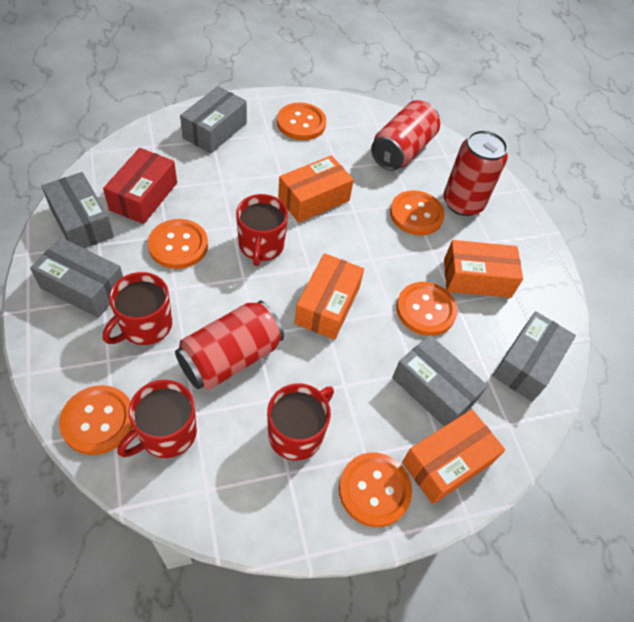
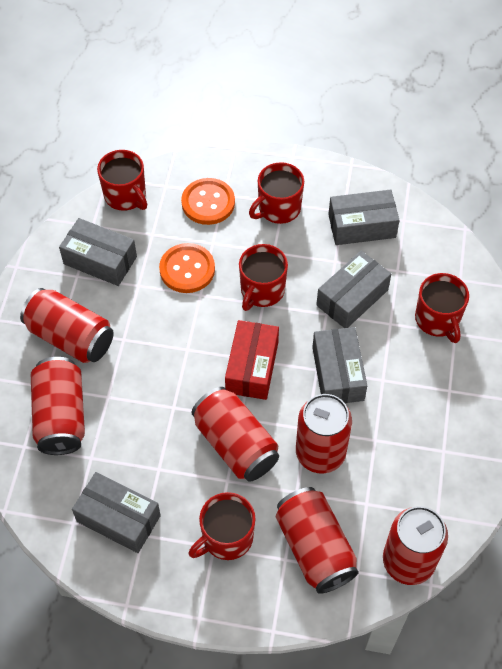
orange box: 4 -> 0
orange button: 6 -> 2
red can: 3 -> 6
red mug: 4 -> 5

